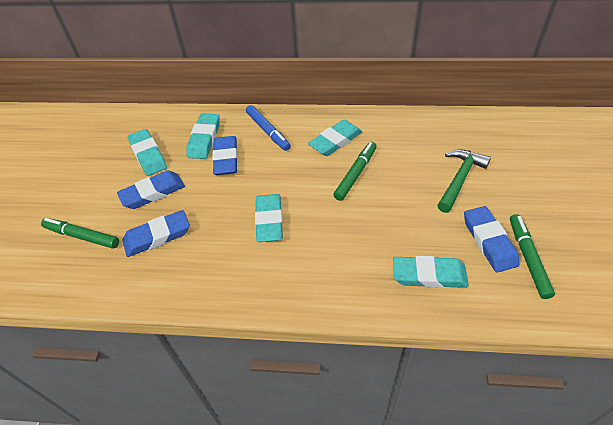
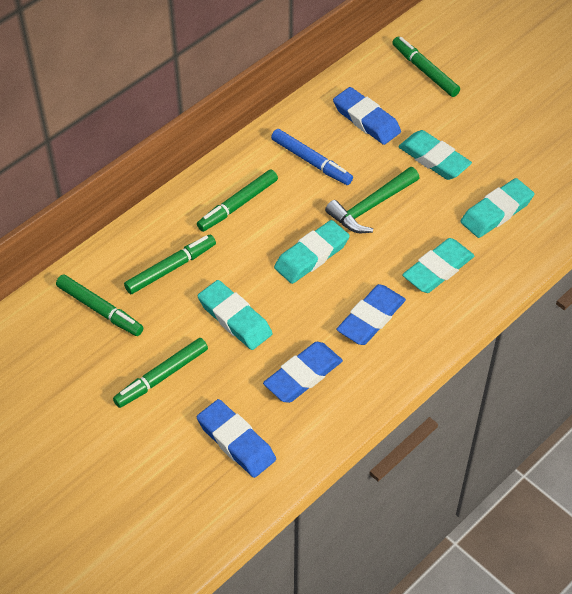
green marker: 3 -> 5

